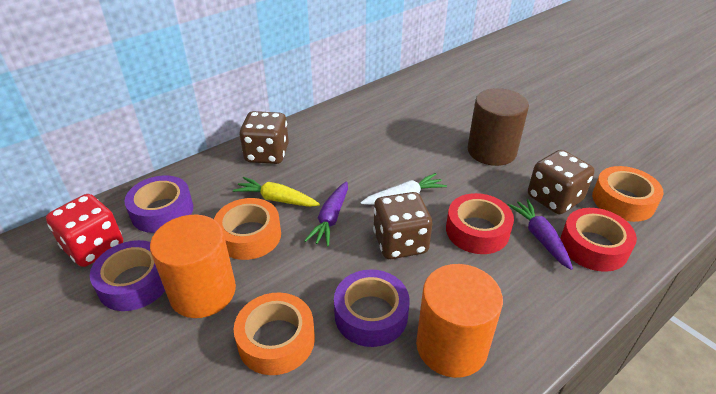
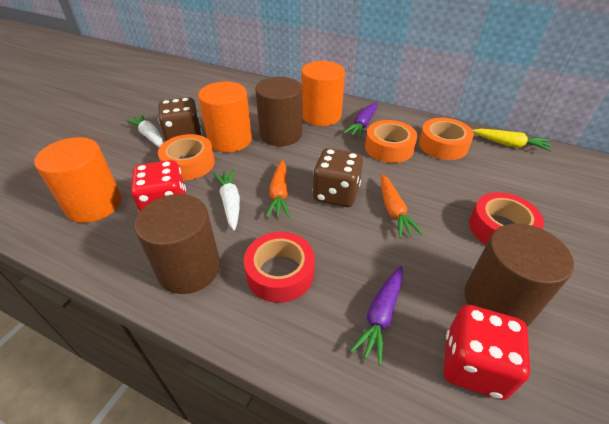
brown cylinder: 1 -> 3
brown dice: 3 -> 2
orange carrot: 0 -> 2
orange cylinder: 2 -> 3
purple tape: 3 -> 0
red dice: 1 -> 2
white carrot: 1 -> 2

